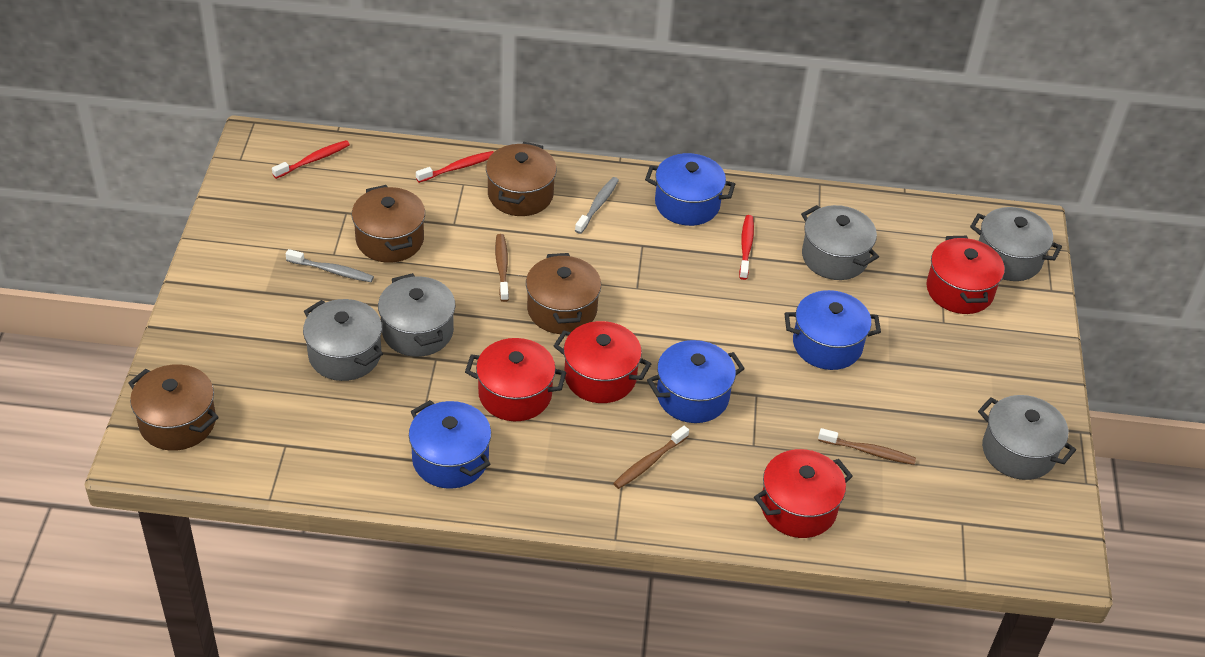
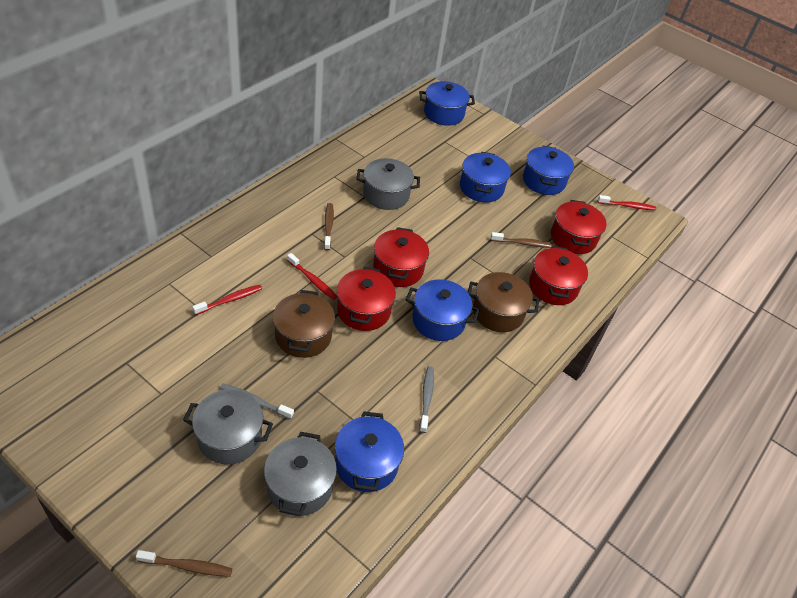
blue pot: 4 -> 5
brown pot: 4 -> 2
grey pot: 5 -> 3

